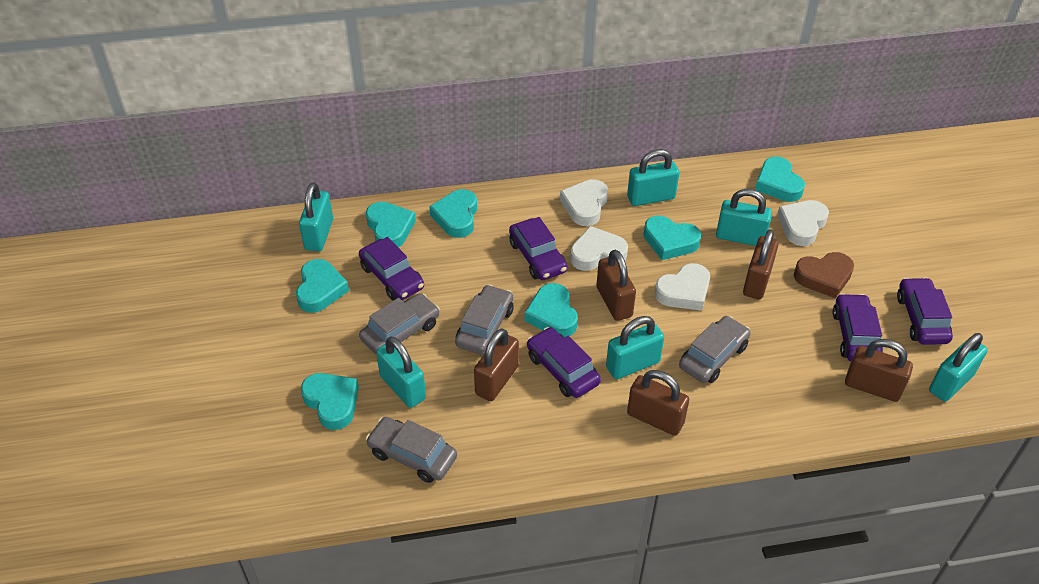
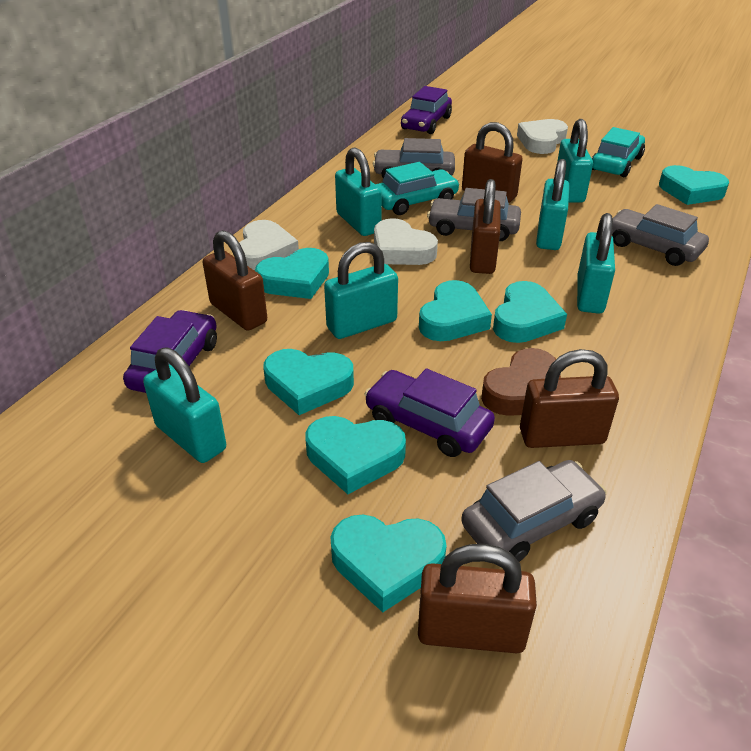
purple car: 5 -> 3
turquoise car: 0 -> 2
white heart: 4 -> 3

